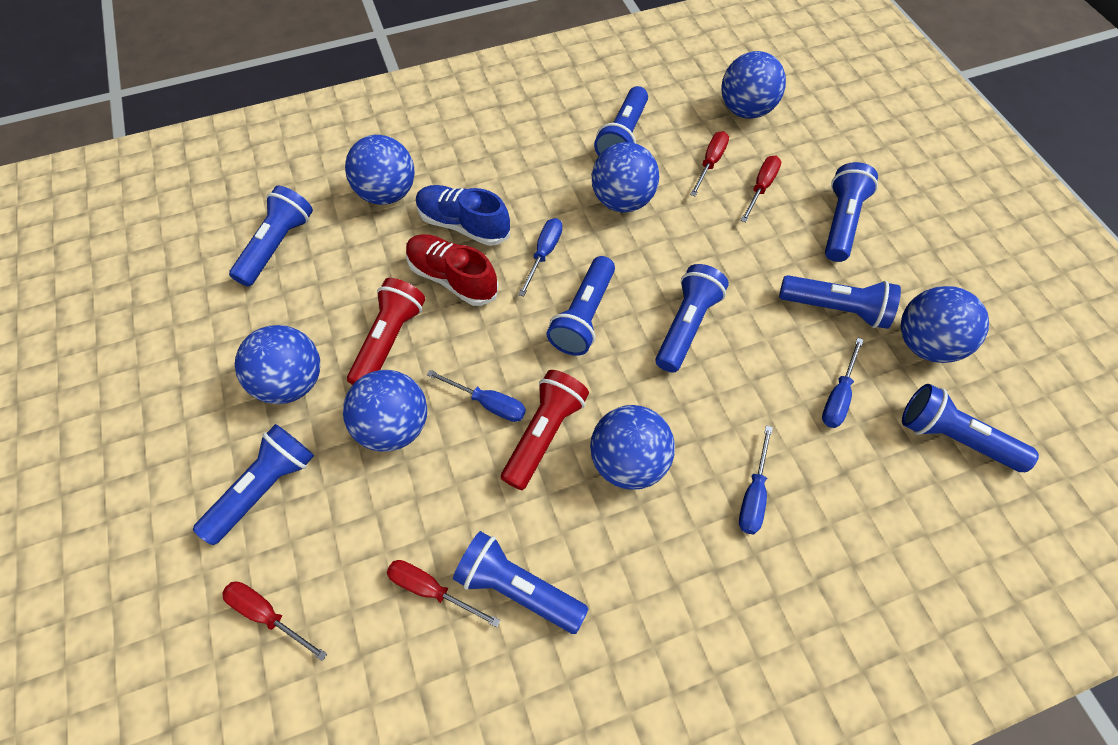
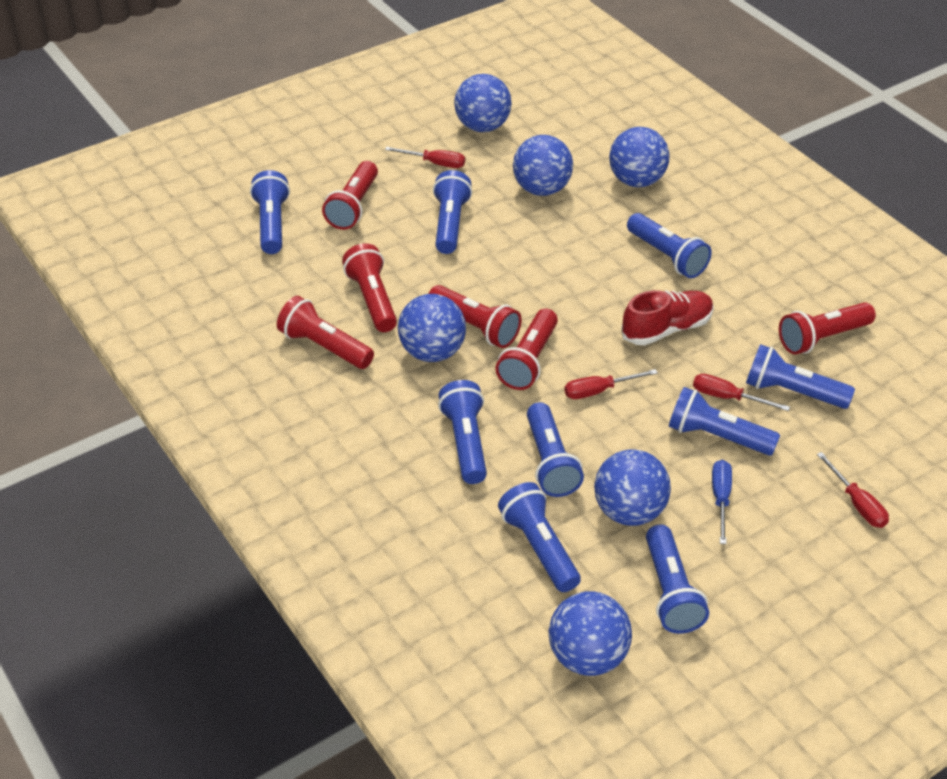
blue ball: 7 -> 6
blue screwdriver: 4 -> 1
blue shoe: 1 -> 0
red flashlight: 2 -> 6

